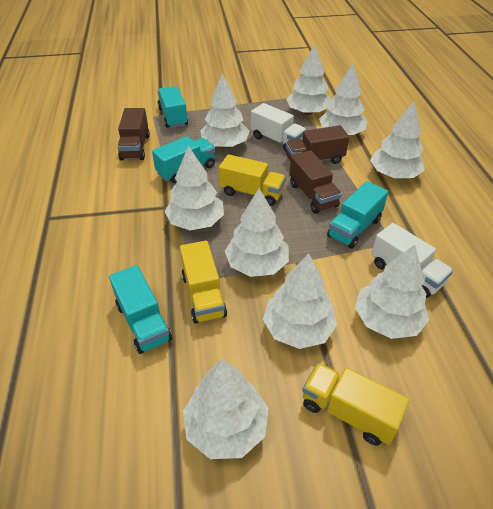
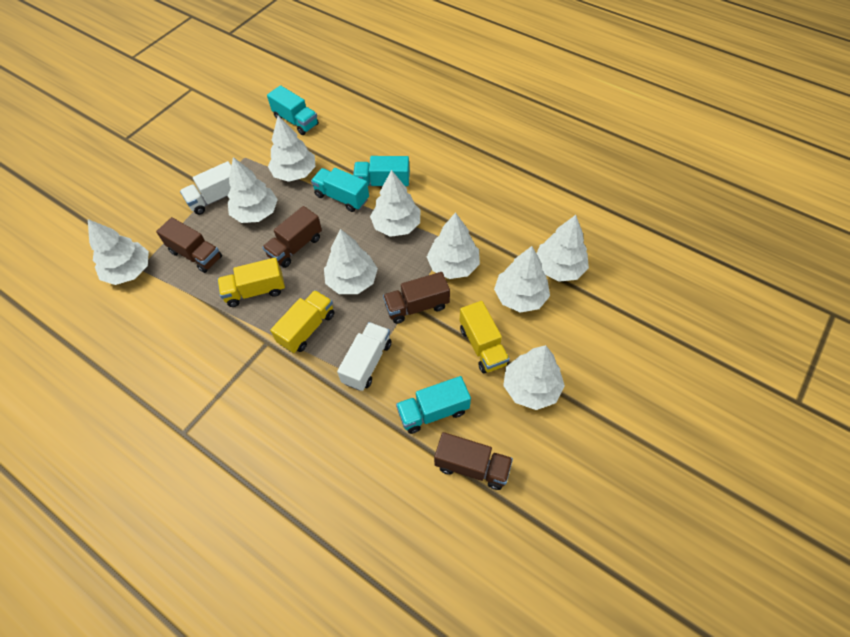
brown truck: 3 -> 4

